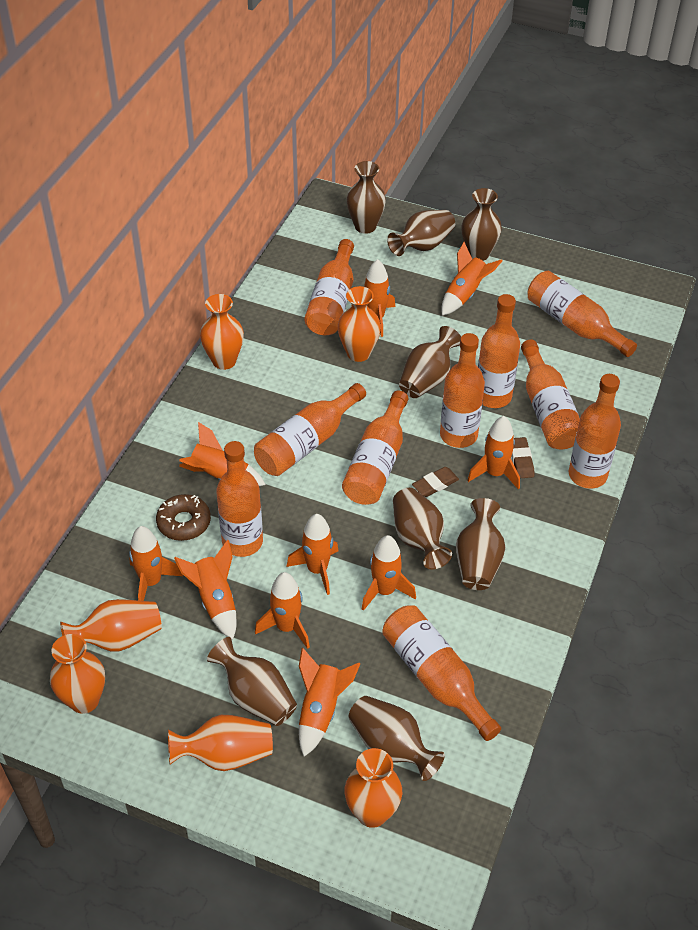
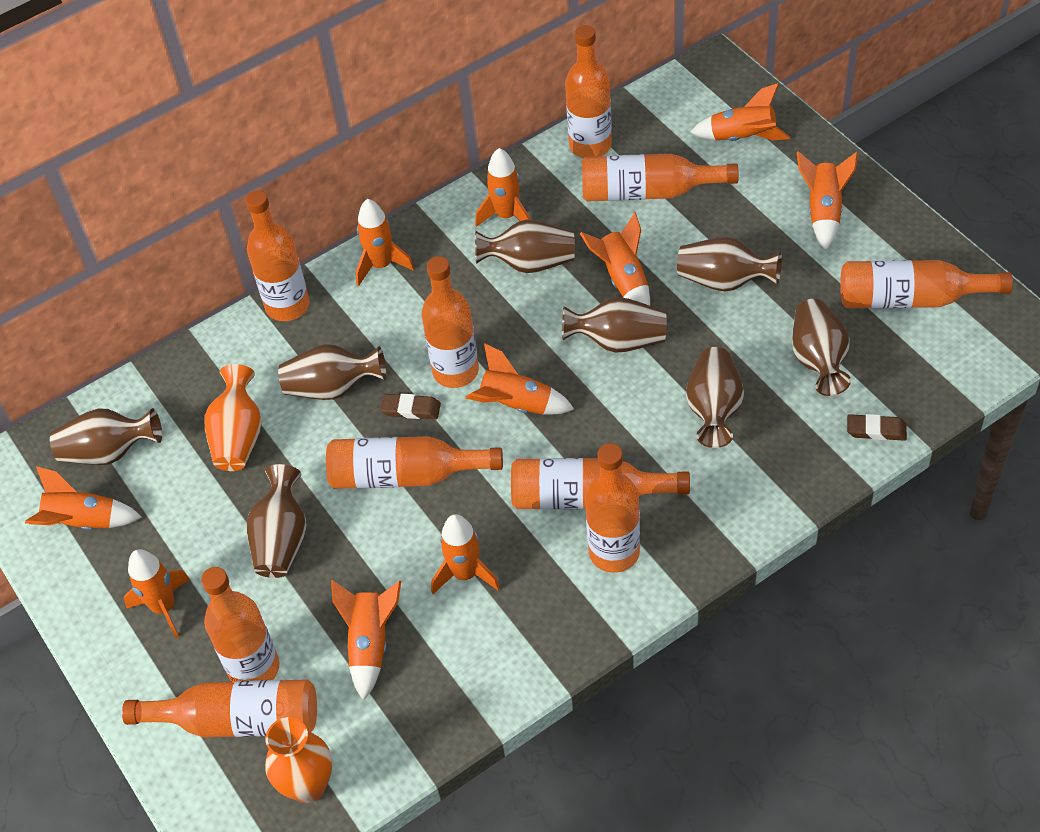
brown donut: 1 -> 0
orange vase: 6 -> 2

